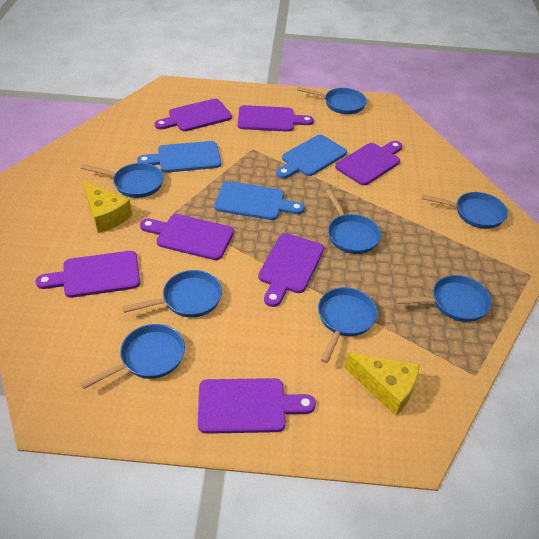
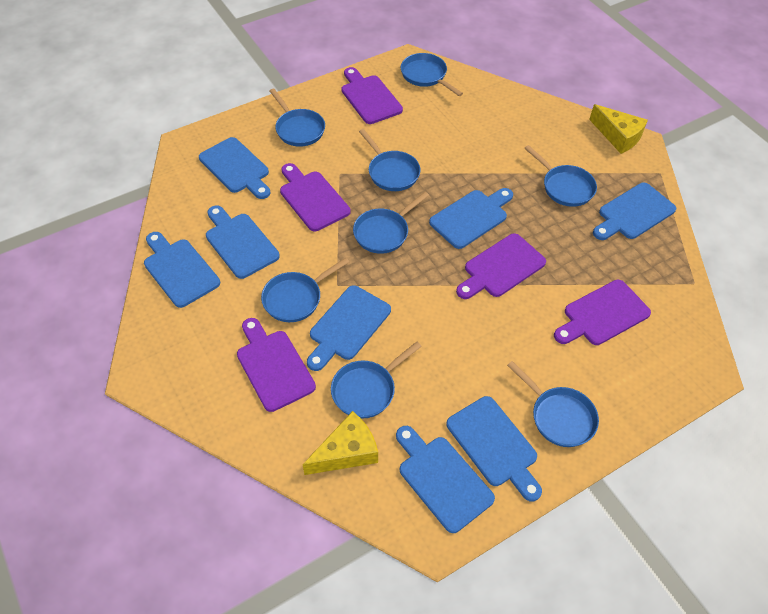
blue cutting board: 3 -> 8
purple cutting board: 7 -> 5

